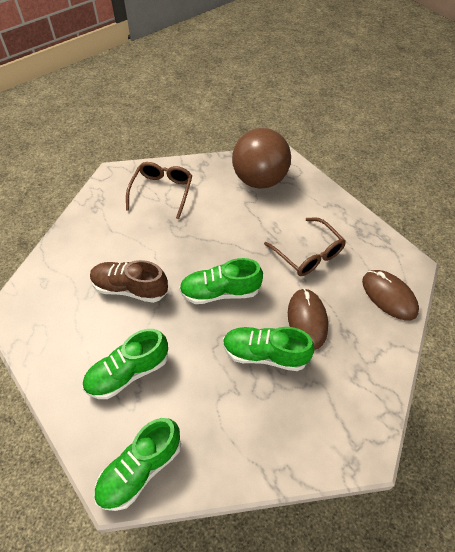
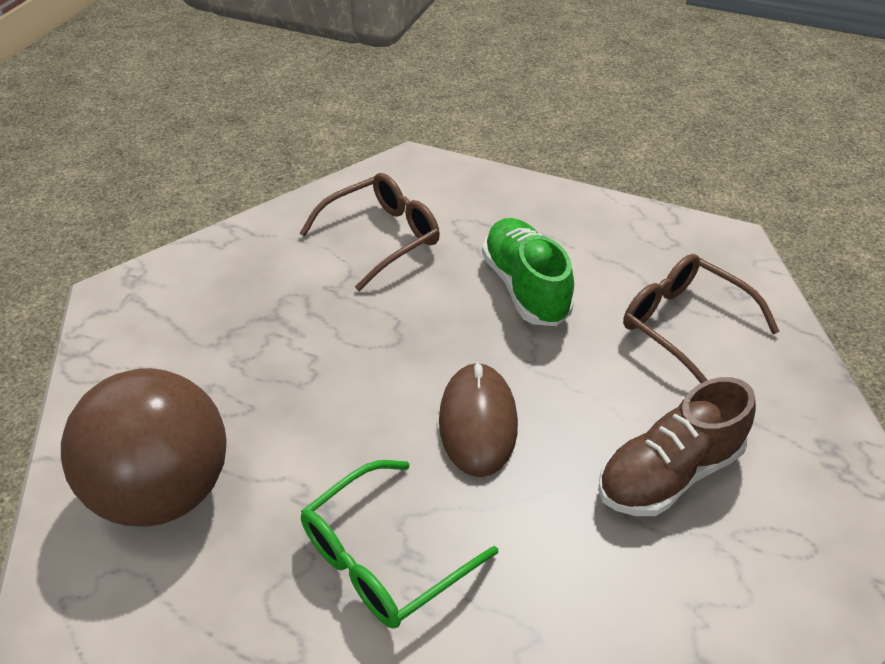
brown mouse: 2 -> 1
green glasses: 0 -> 1
green shoe: 4 -> 1

